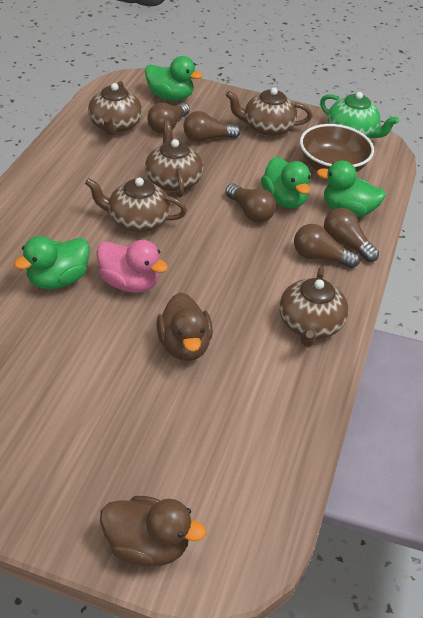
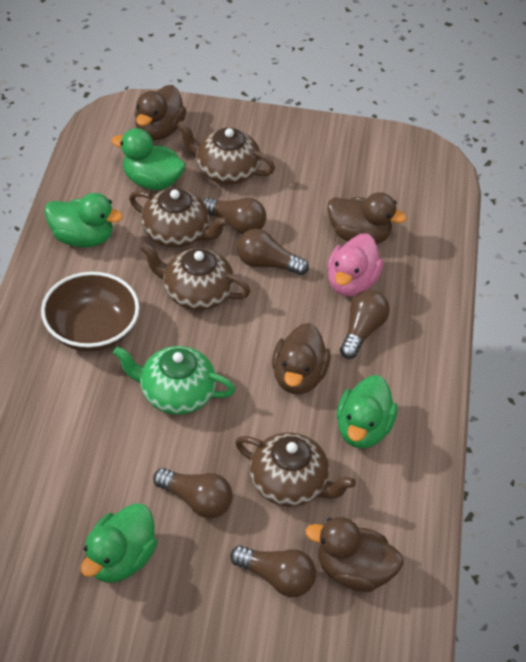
brown duck: 2 -> 4
brown teapot: 5 -> 4

